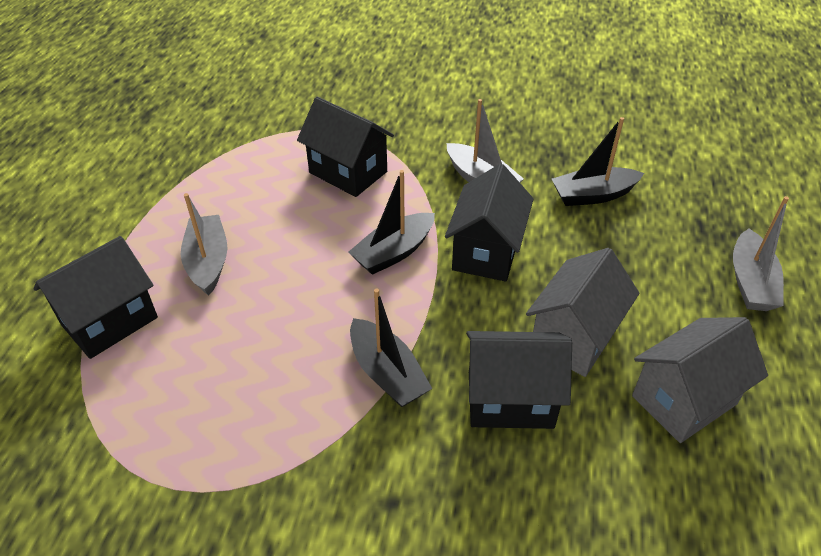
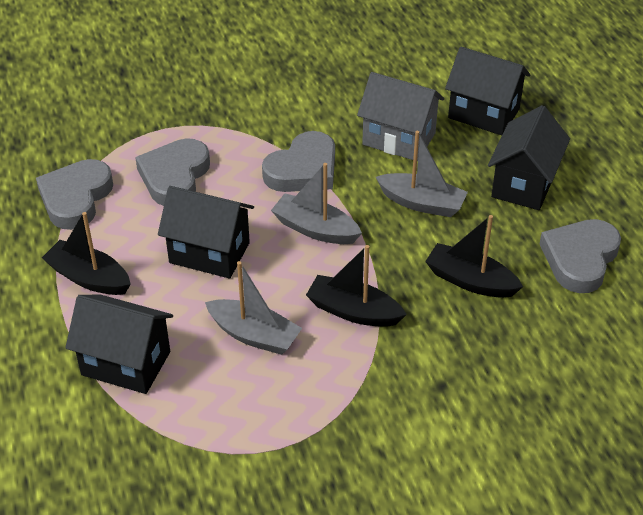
grey heart: 0 -> 4
grey house: 2 -> 1

